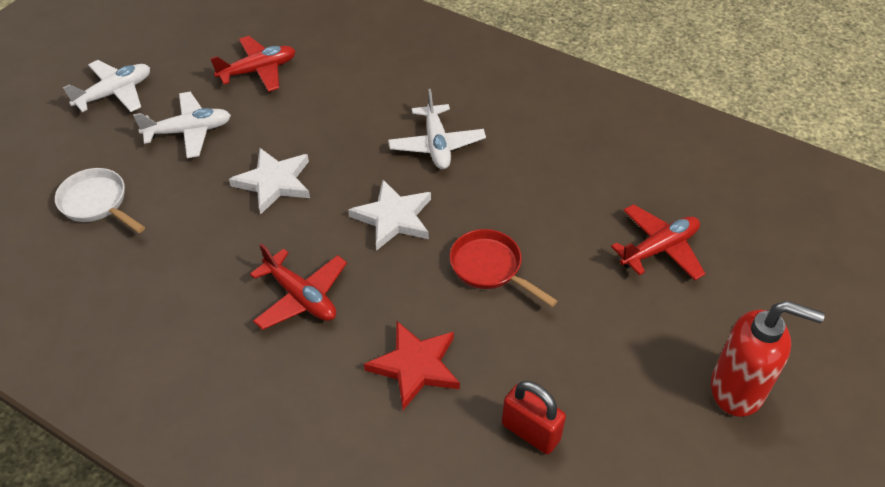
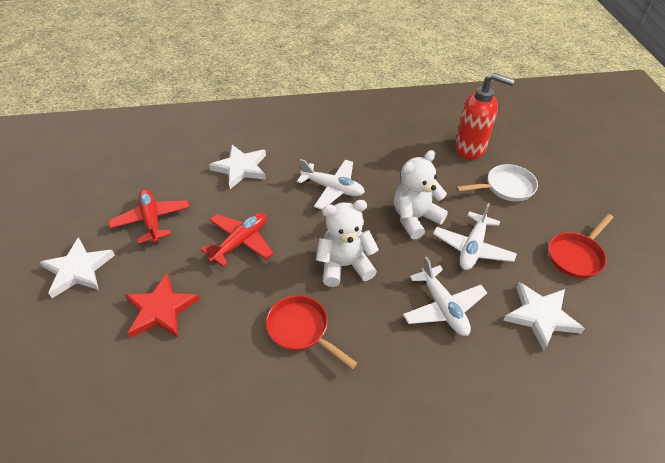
red padlock: 1 -> 0
red pan: 1 -> 2
red plane: 3 -> 2
white star: 2 -> 3
white teddy bear: 0 -> 2

